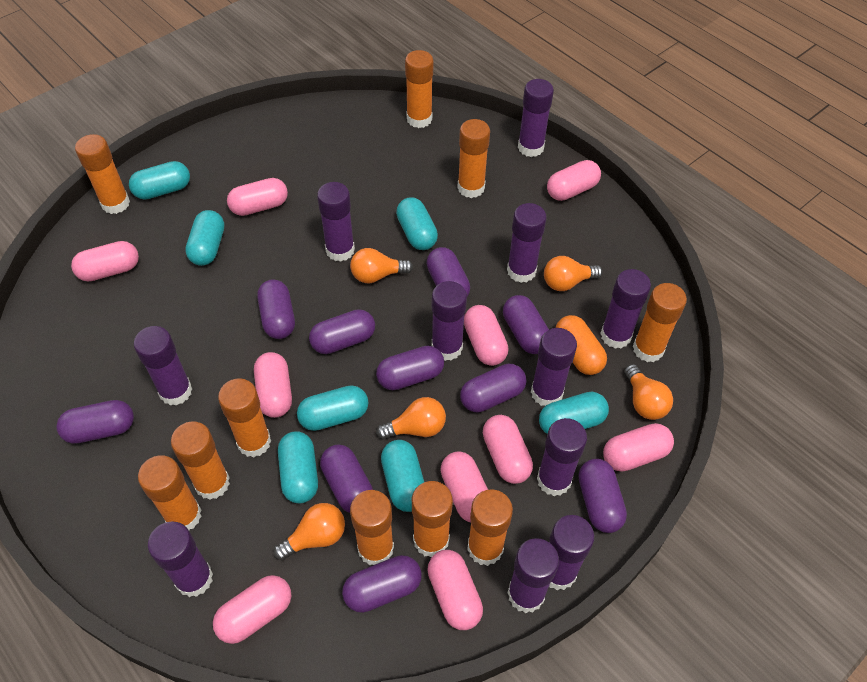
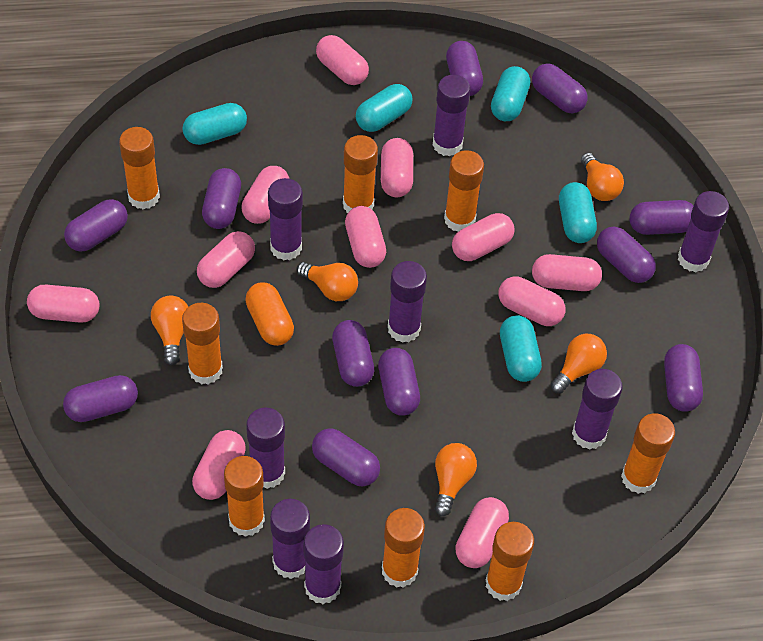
orange glue stick: 10 -> 8
pink capsule: 10 -> 11
purple capsule: 10 -> 11
purple glue stick: 11 -> 8
turquoise capsule: 7 -> 5

